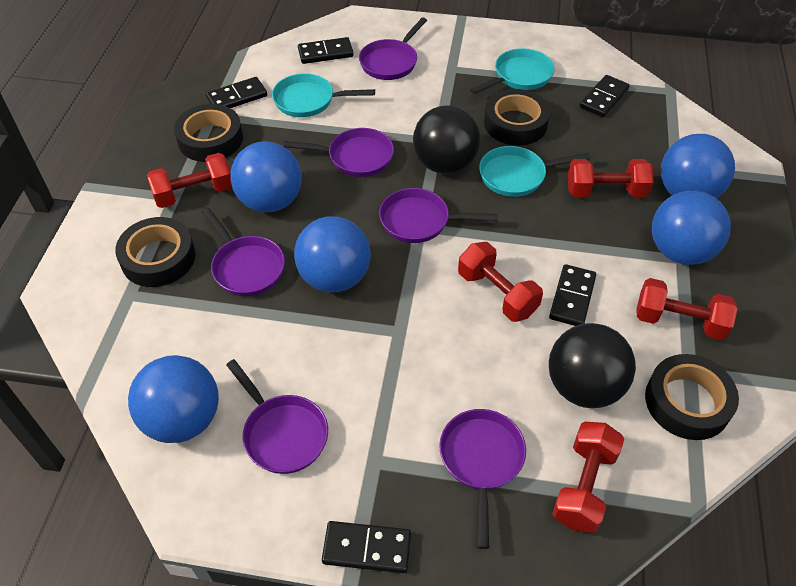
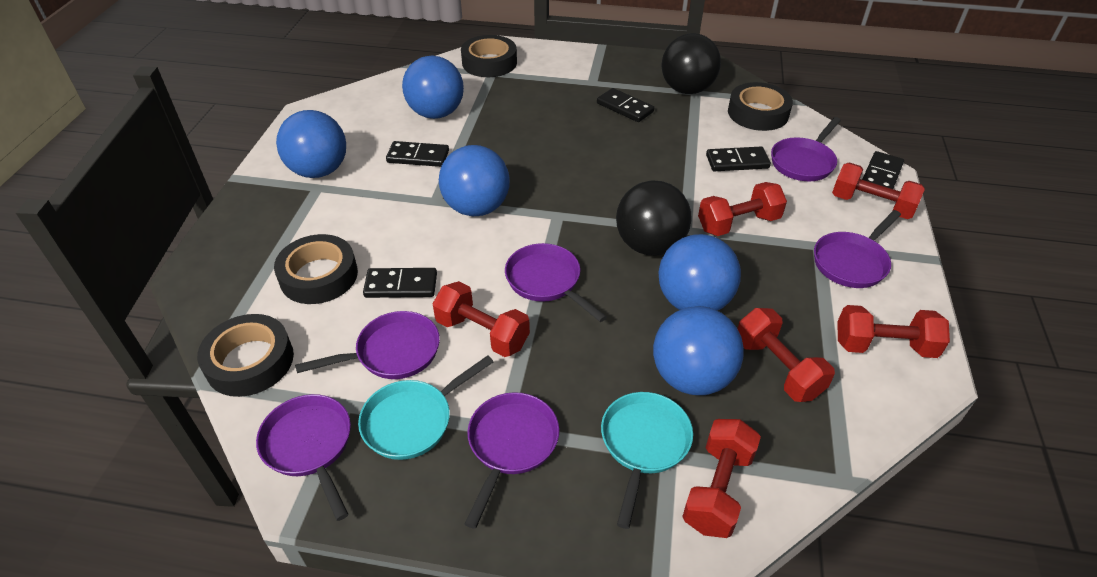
red dumbbell: 5 -> 6
turquoise pan: 3 -> 2

